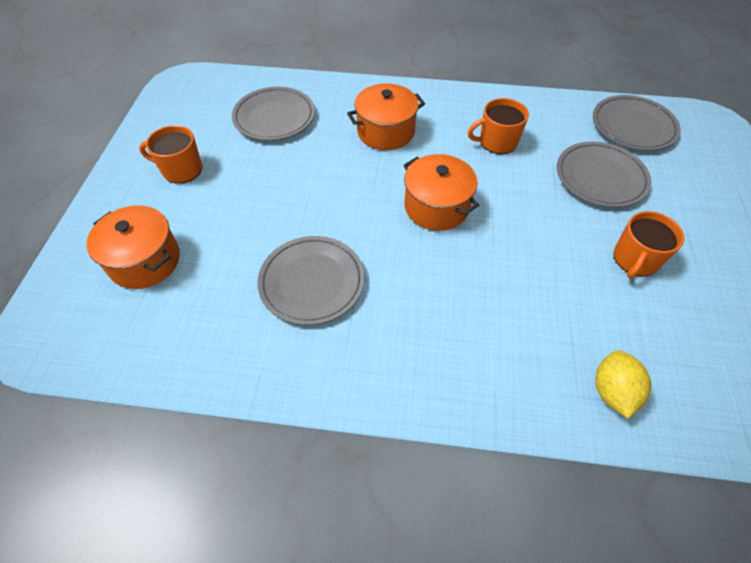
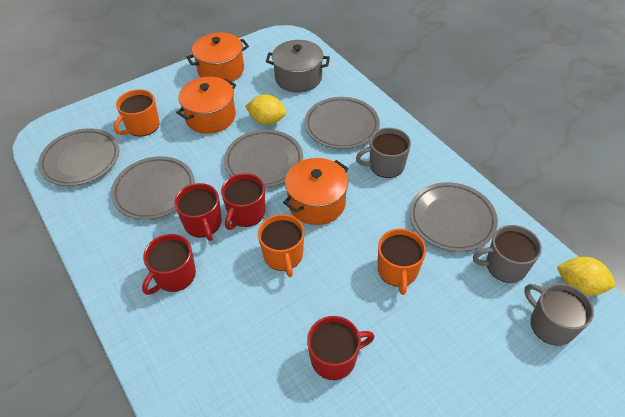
grey mug: 0 -> 3
grey plate: 4 -> 5
grey pot: 0 -> 1
red mug: 0 -> 4
yellow lemon: 1 -> 2

